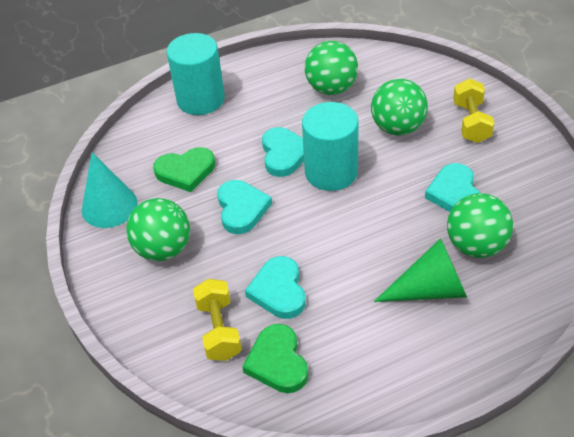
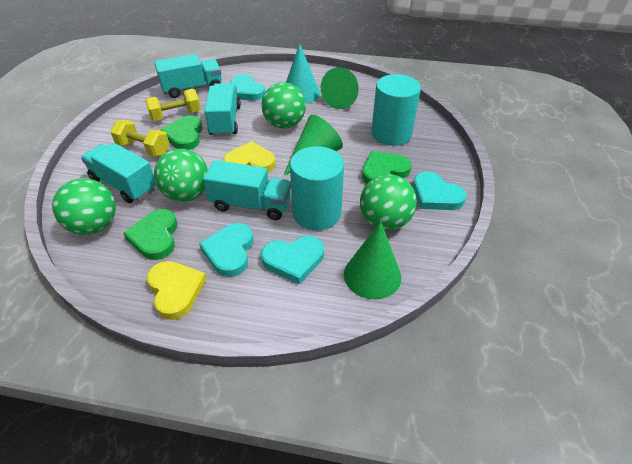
green cone: 1 -> 3
green heart: 2 -> 3
turquoise truck: 0 -> 4
yellow heart: 0 -> 2

